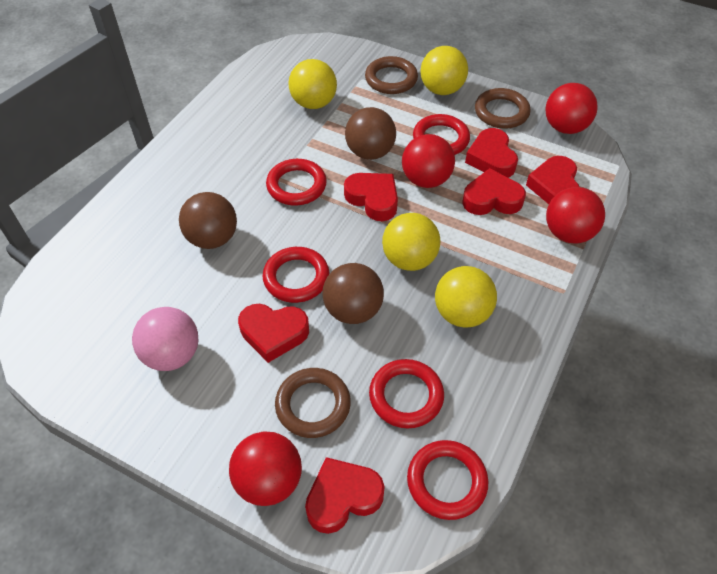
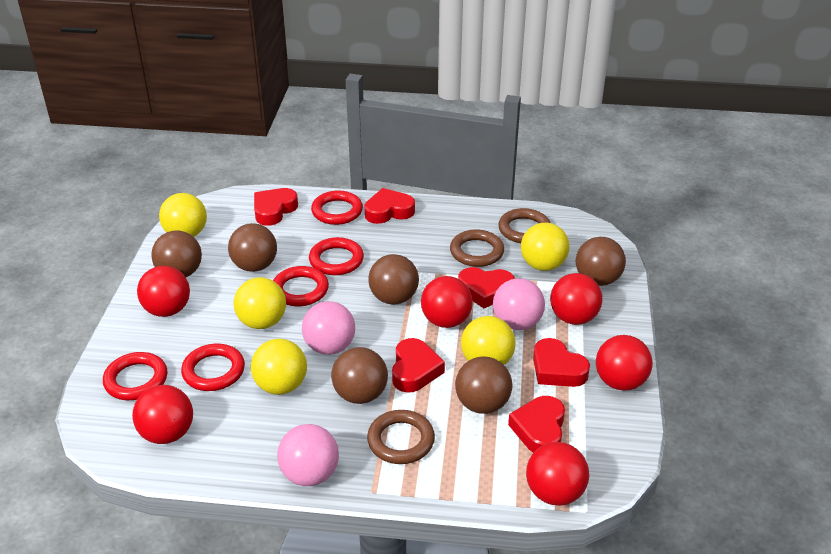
brown ball: 3 -> 6
pink ball: 1 -> 3
red ball: 4 -> 6
yellow ball: 4 -> 5

